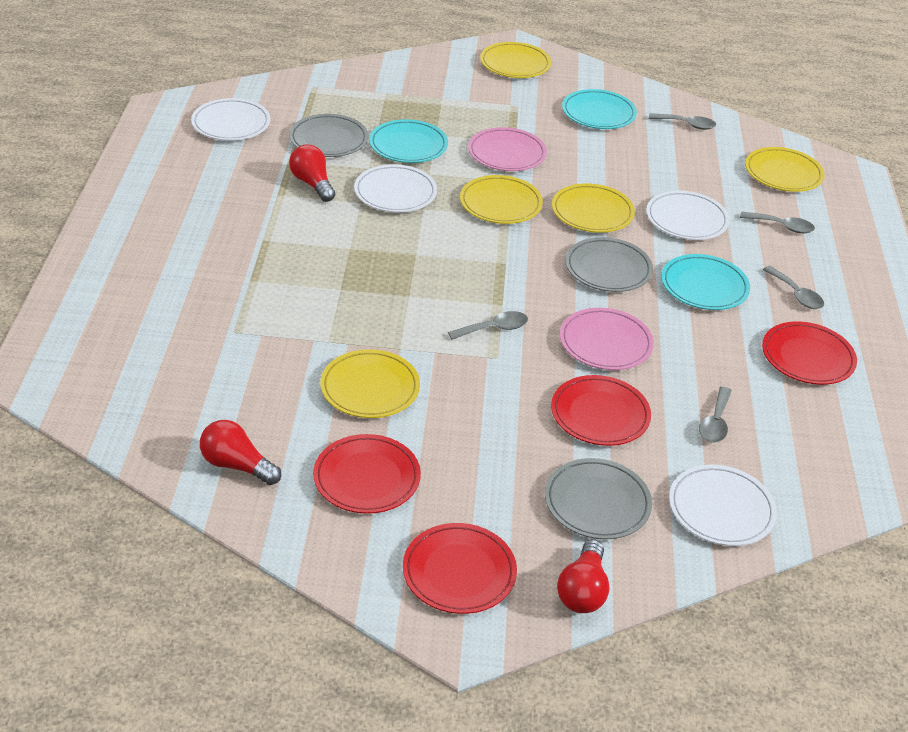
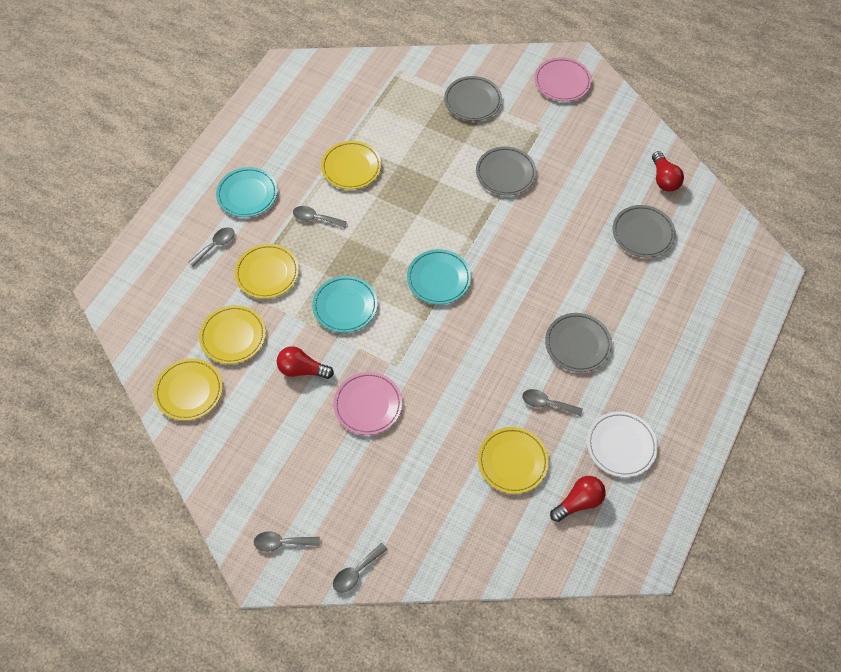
grey plate: 3 -> 4
red plate: 4 -> 0
white plate: 4 -> 1

